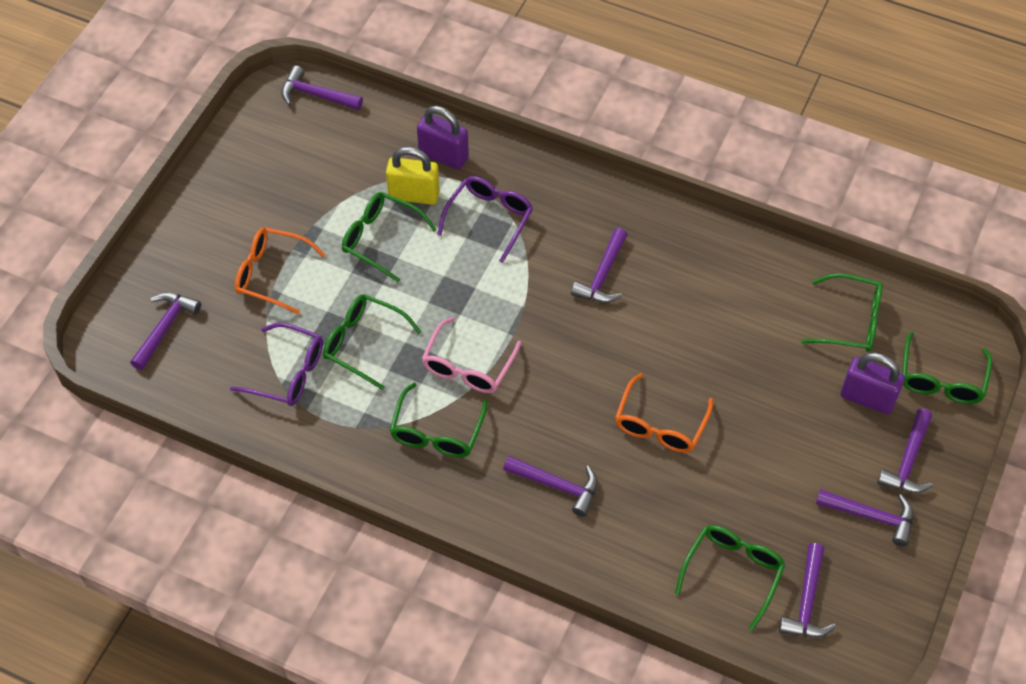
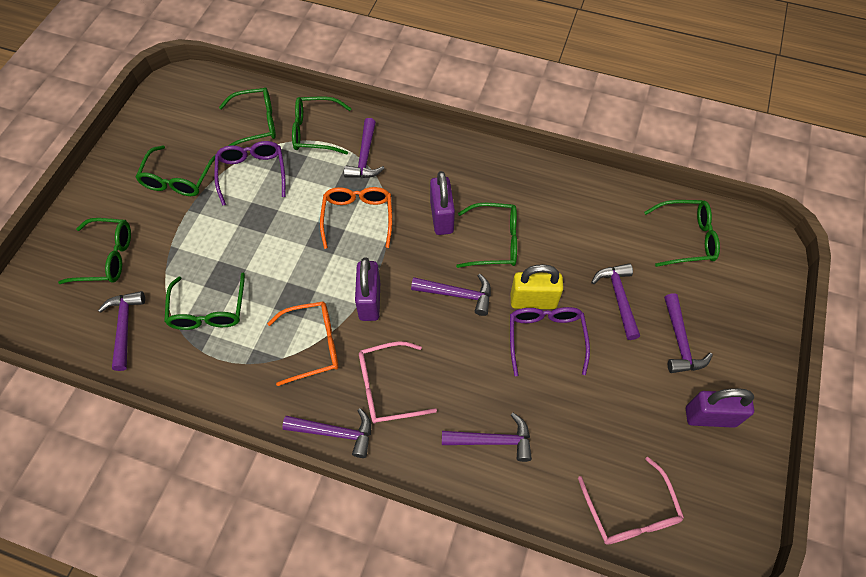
green glasses: 6 -> 7
pink glasses: 1 -> 2
purple padlock: 2 -> 3

